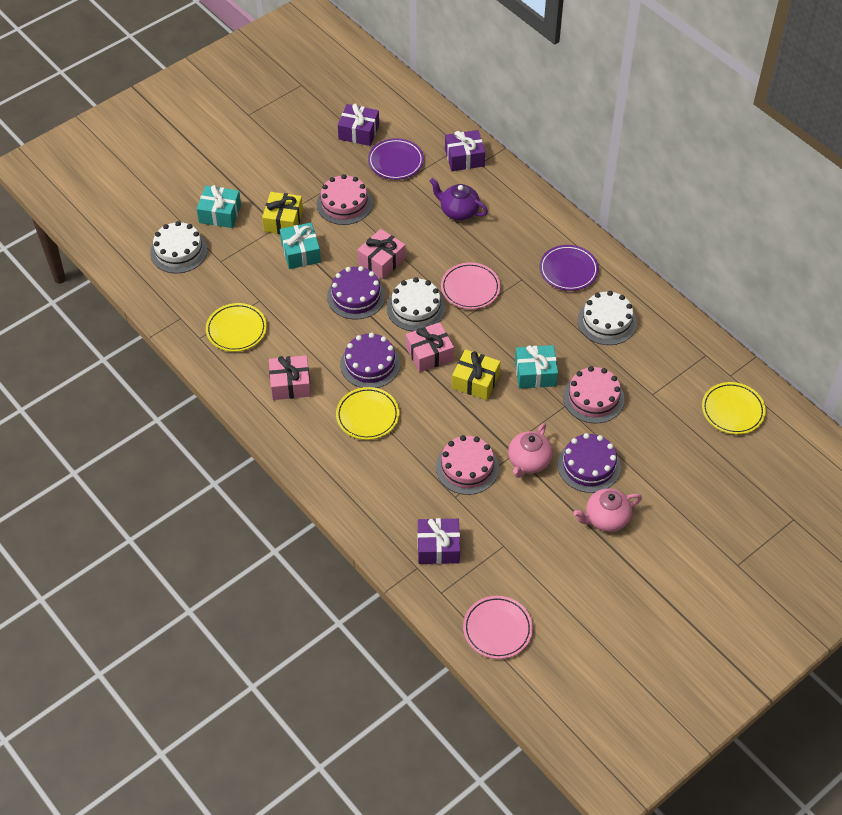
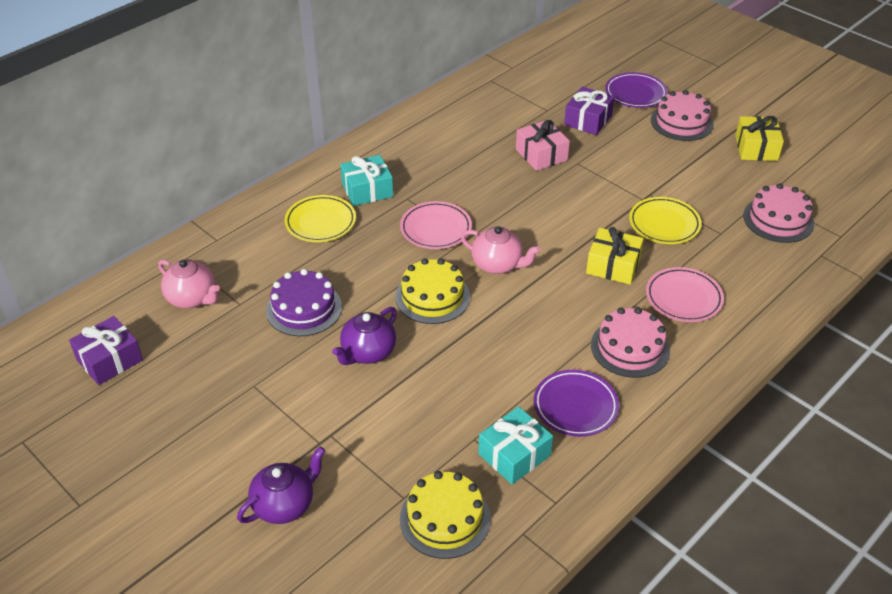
pink gift: 3 -> 1
purple cake: 3 -> 1
purple gift: 3 -> 2
purple teapot: 1 -> 2
turquoise gift: 3 -> 2
white cake: 3 -> 0
yellow cake: 0 -> 2
yellow plate: 3 -> 2

